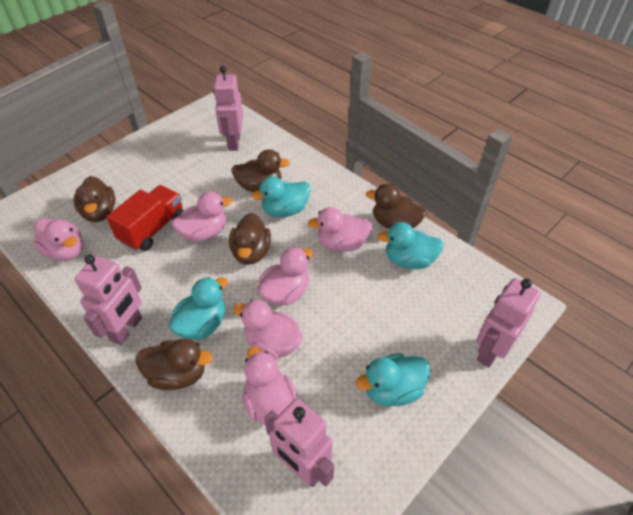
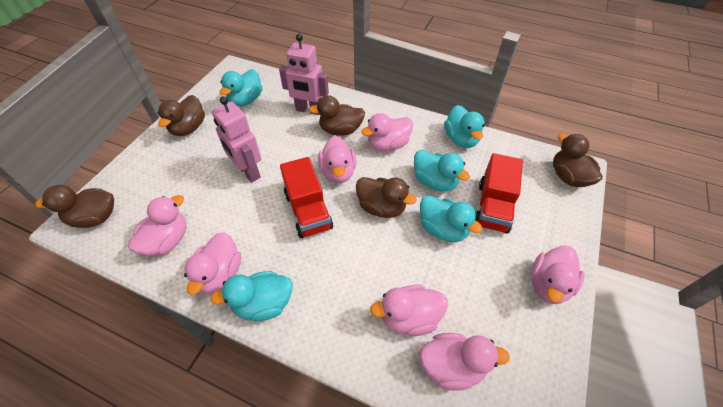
pink duck: 6 -> 7
pink robot: 4 -> 2
red truck: 1 -> 2
turquoise duck: 4 -> 5

